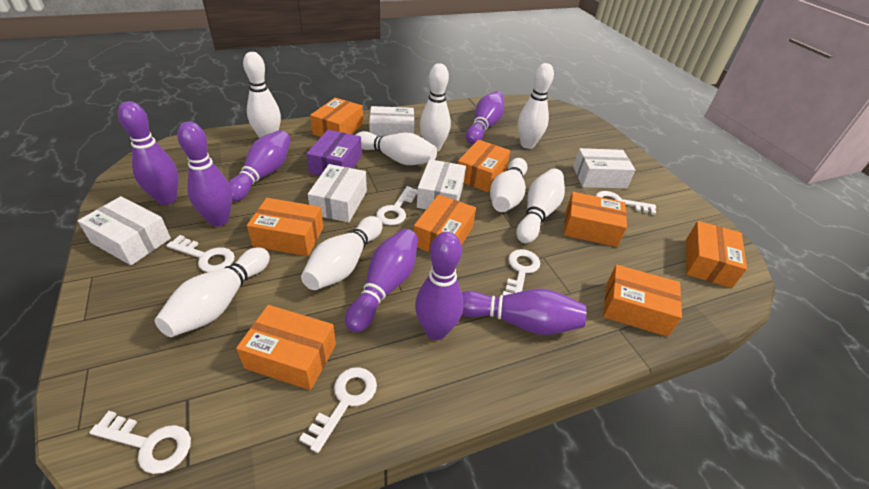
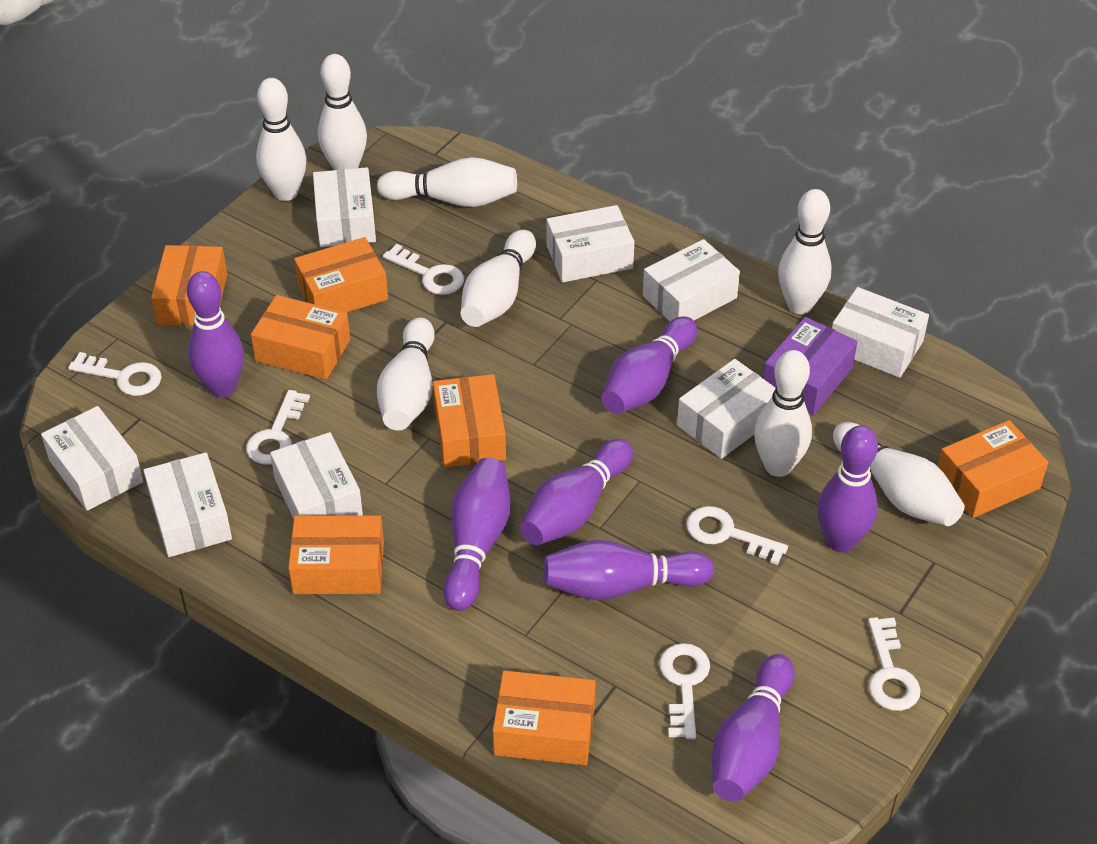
orange box: 8 -> 7
white box: 5 -> 8

